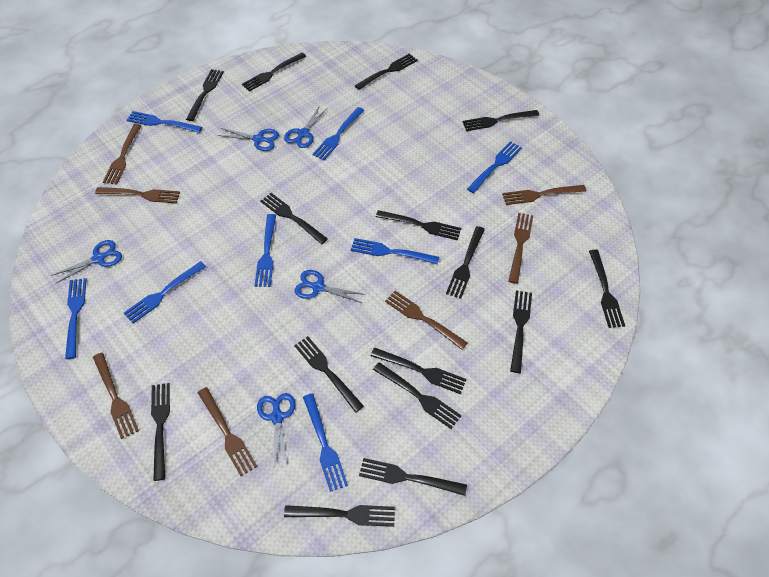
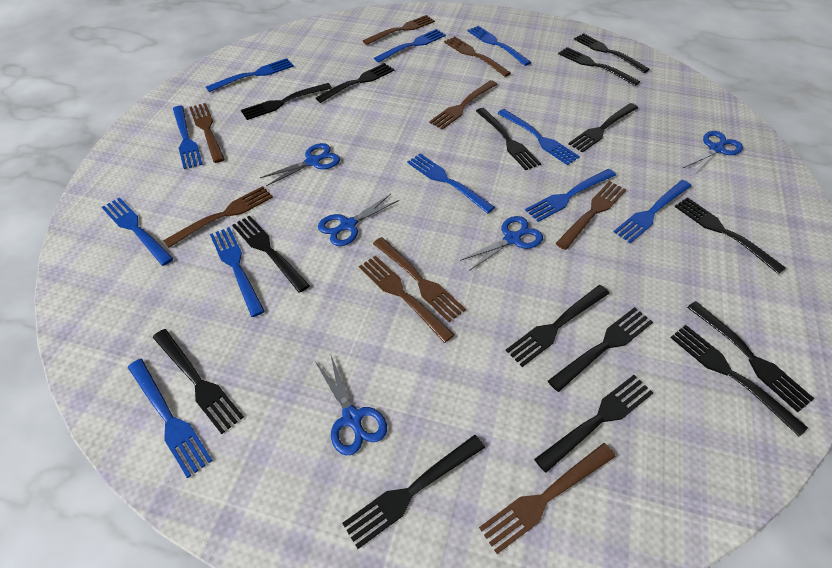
blue fork: 8 -> 11
brown fork: 7 -> 9

